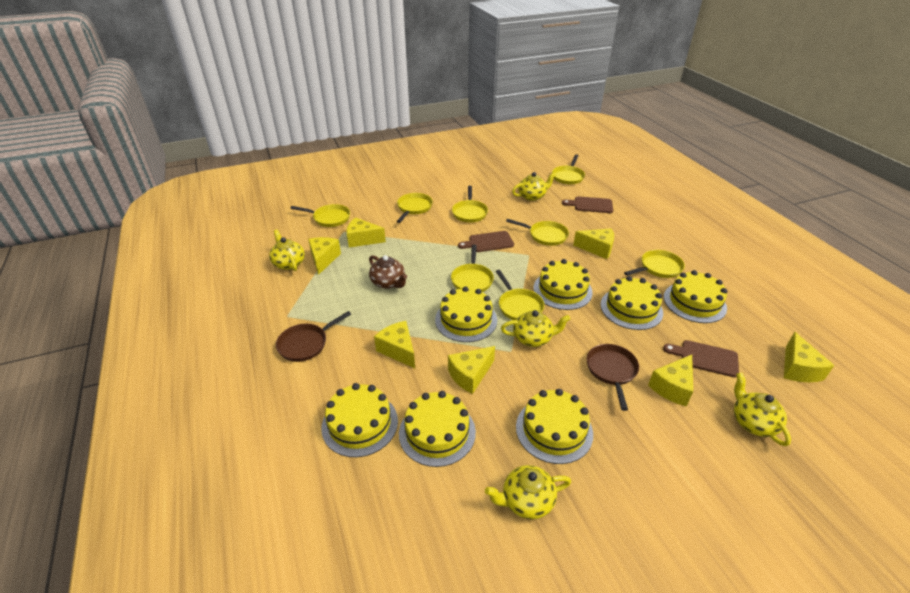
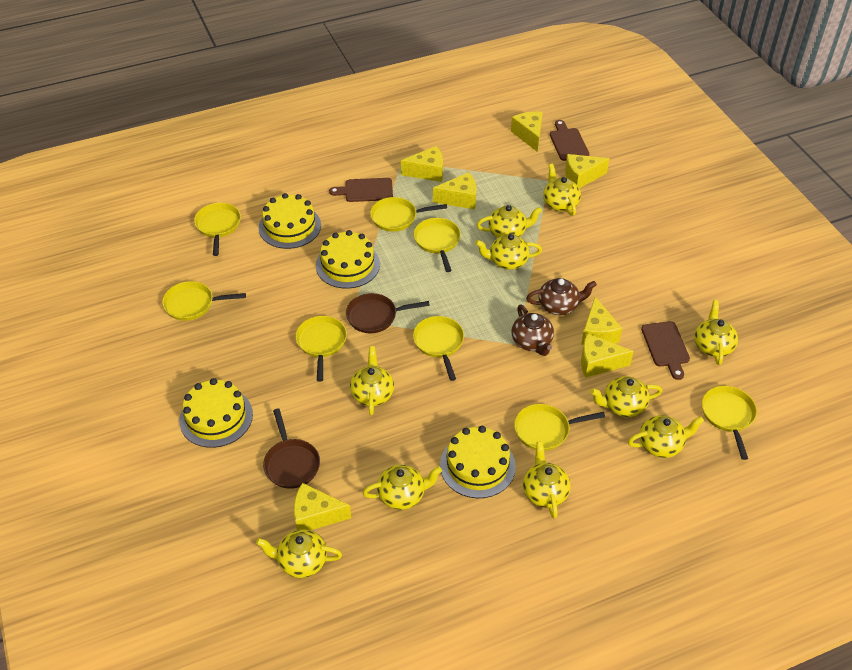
brown teapot: 1 -> 2
yellow cake: 7 -> 4
yellow teapot: 5 -> 10

